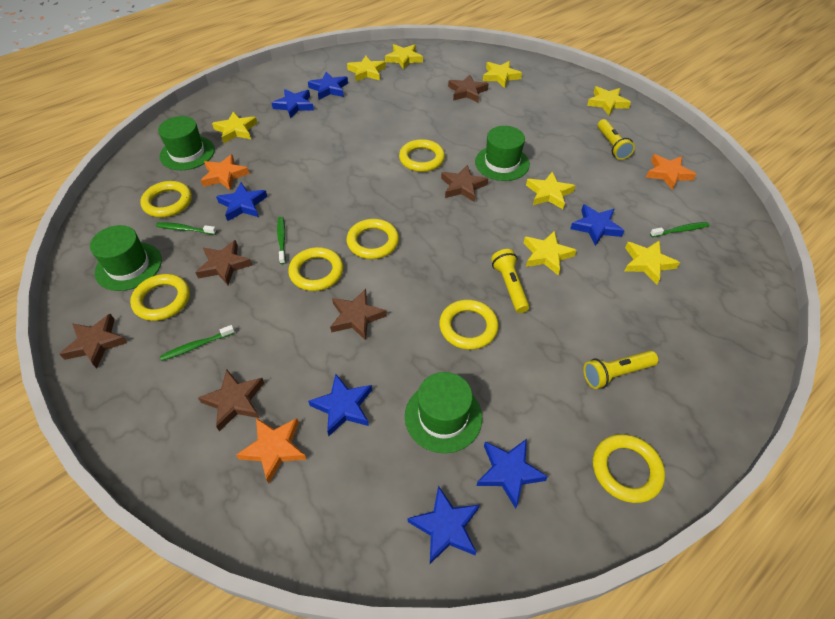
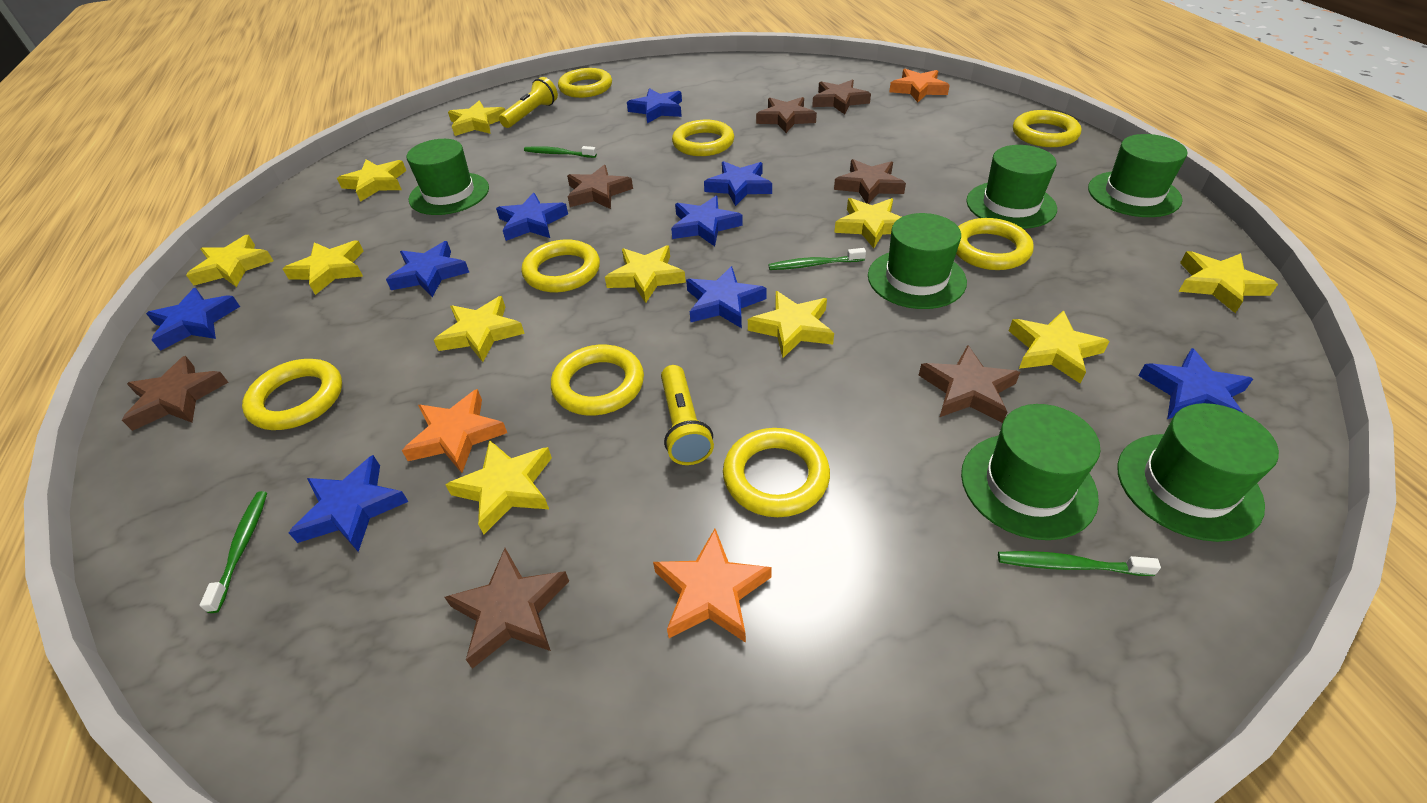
blue star: 7 -> 9
brown star: 6 -> 7
green hat: 4 -> 6
yellow flashlight: 3 -> 2
yellow ring: 7 -> 8
yellow star: 8 -> 11

